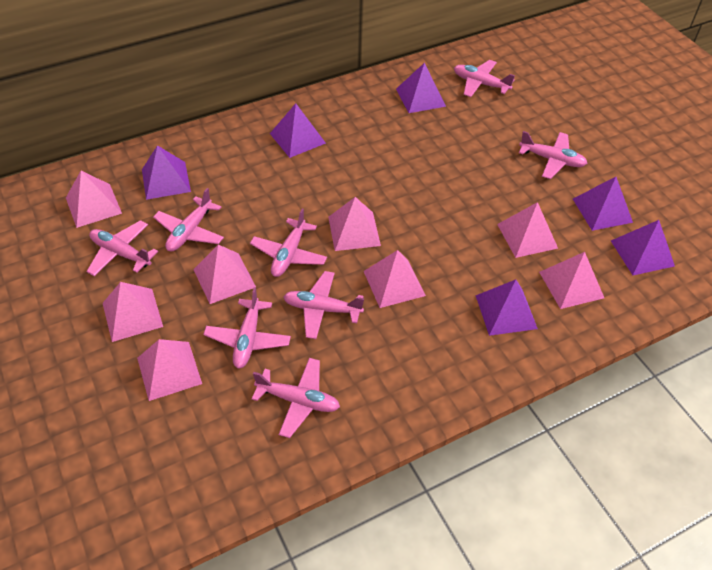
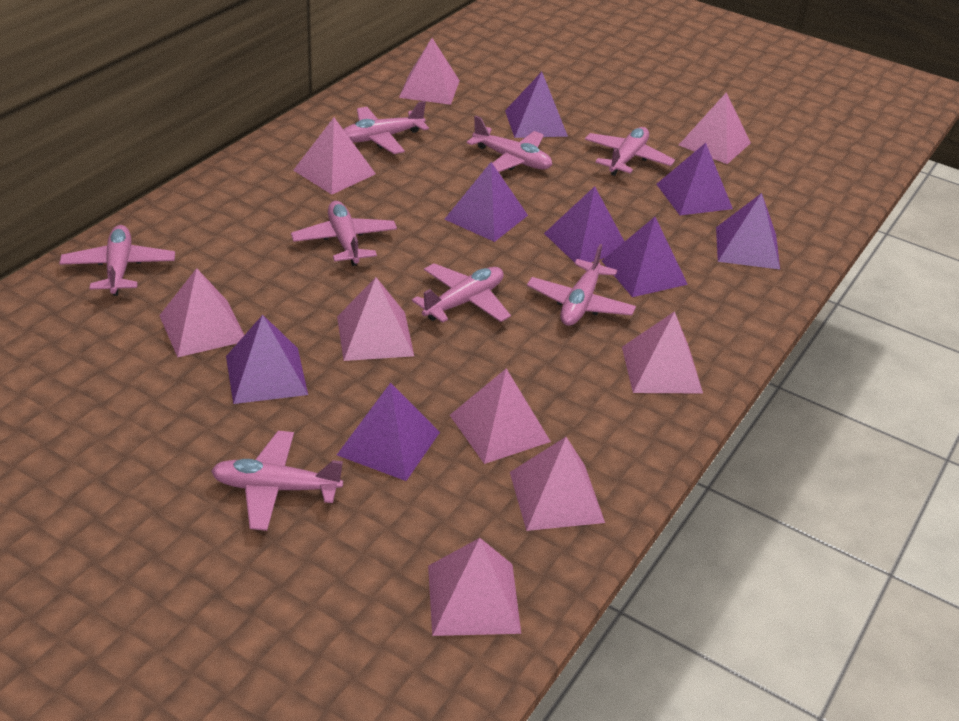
pink pyramid: 8 -> 9
purple pyramid: 6 -> 8

